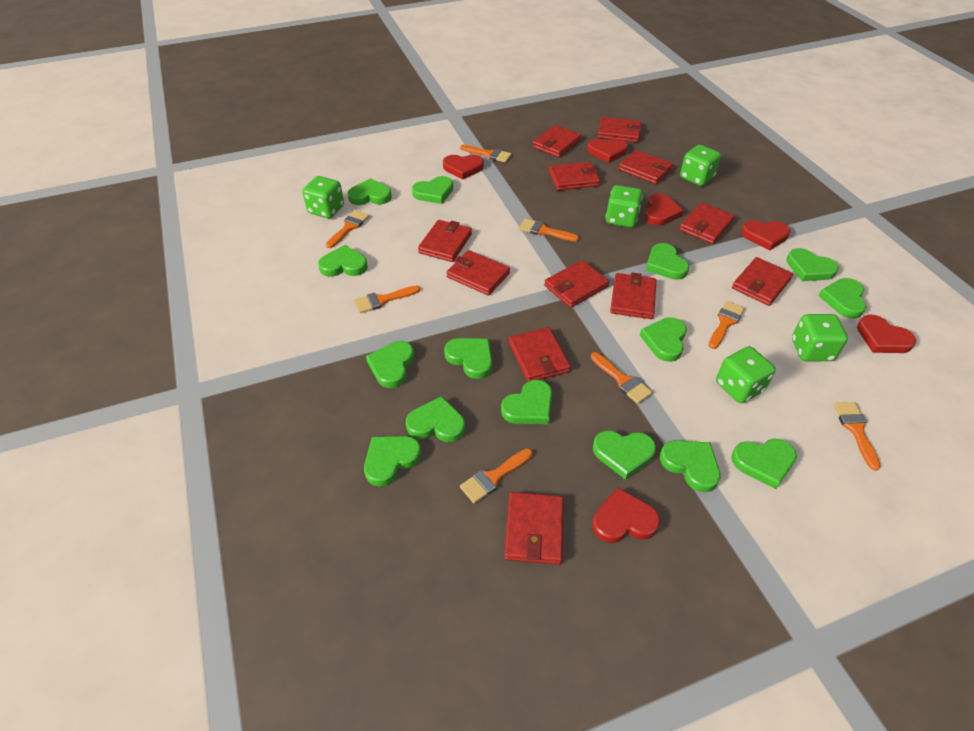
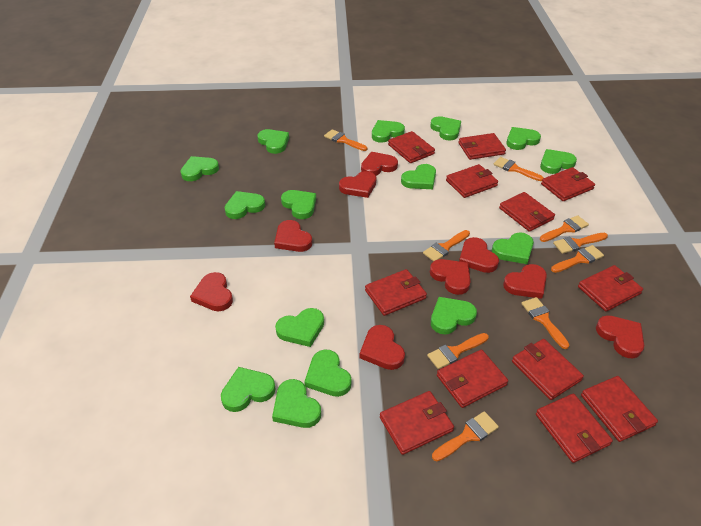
green dice: 5 -> 0
orange brush: 8 -> 9
red heart: 6 -> 9

